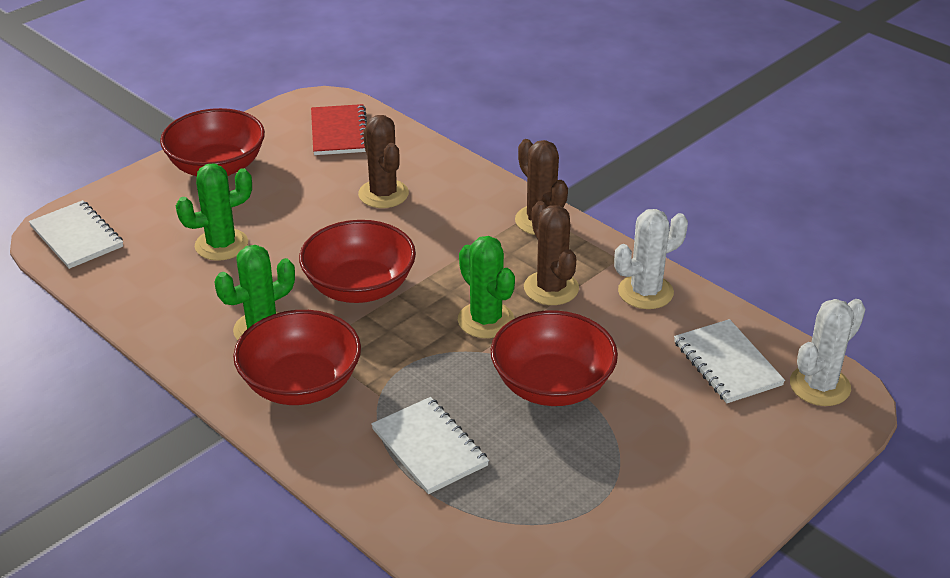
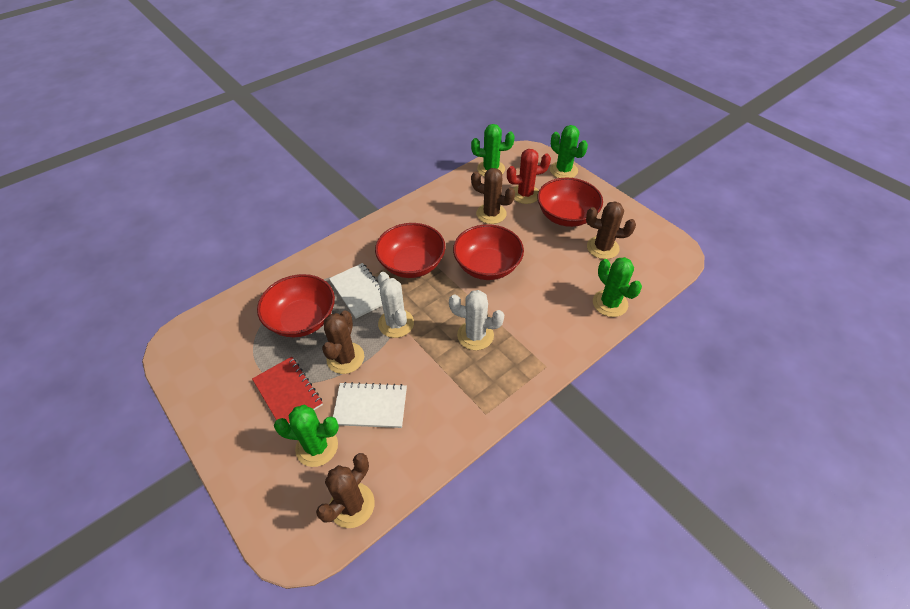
brown cactus: 3 -> 4
green cactus: 3 -> 4
red cactus: 0 -> 1
white notebook: 3 -> 2

